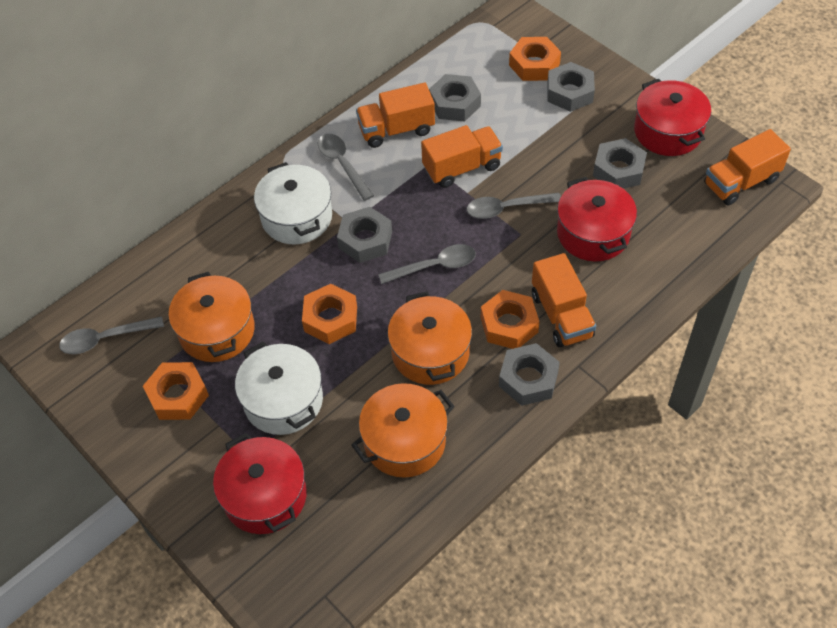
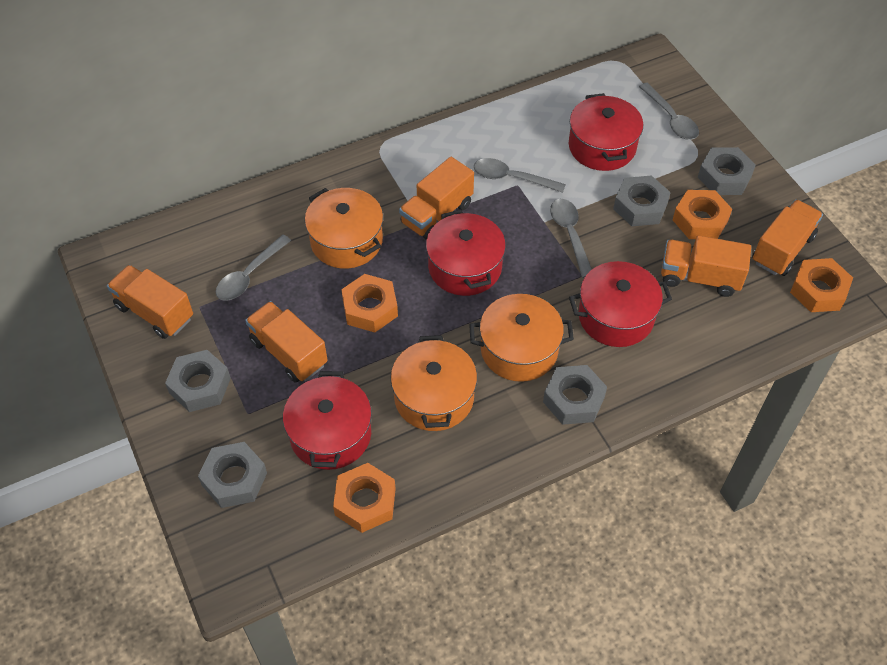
orange truck: 4 -> 5
red pot: 3 -> 4
white pot: 2 -> 0

